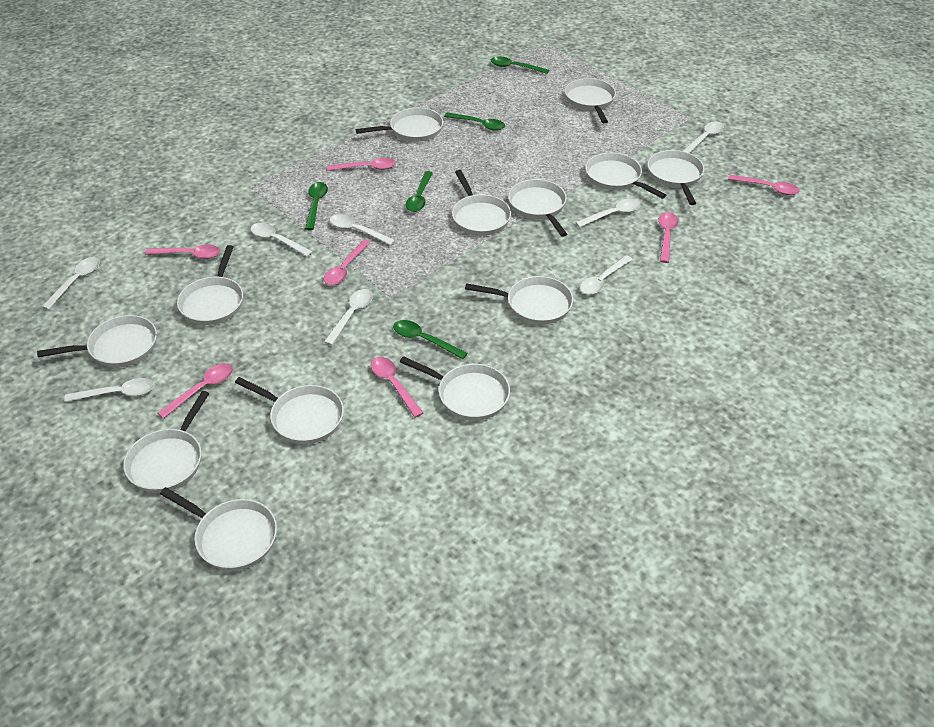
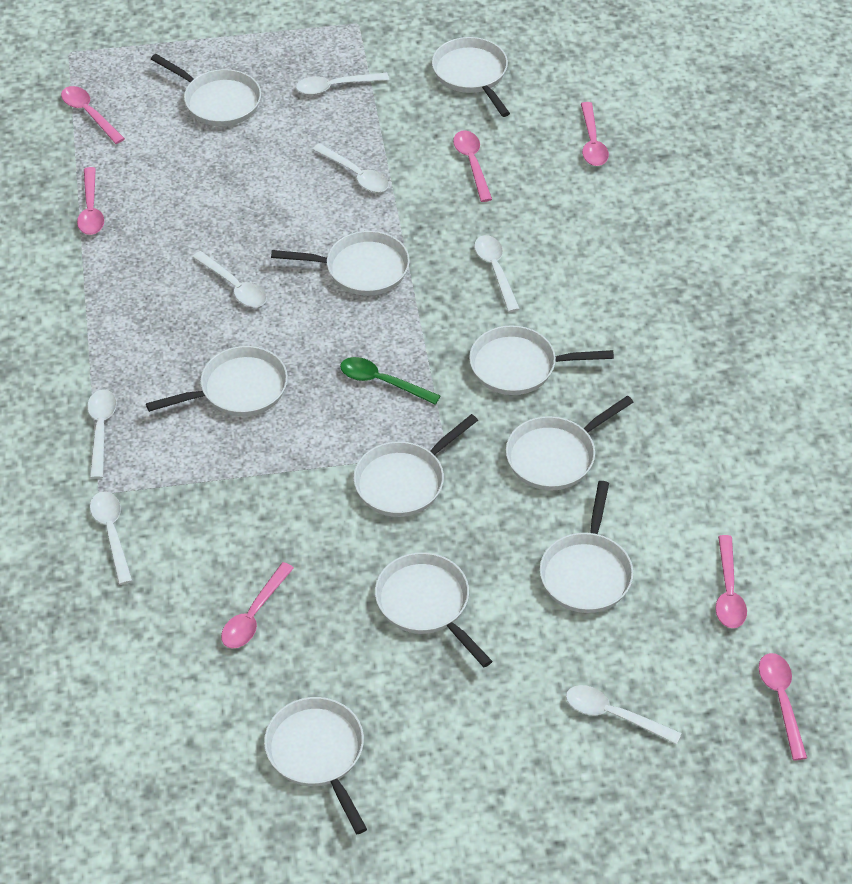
green spoon: 5 -> 1
white pan: 13 -> 10
white spoon: 8 -> 7

